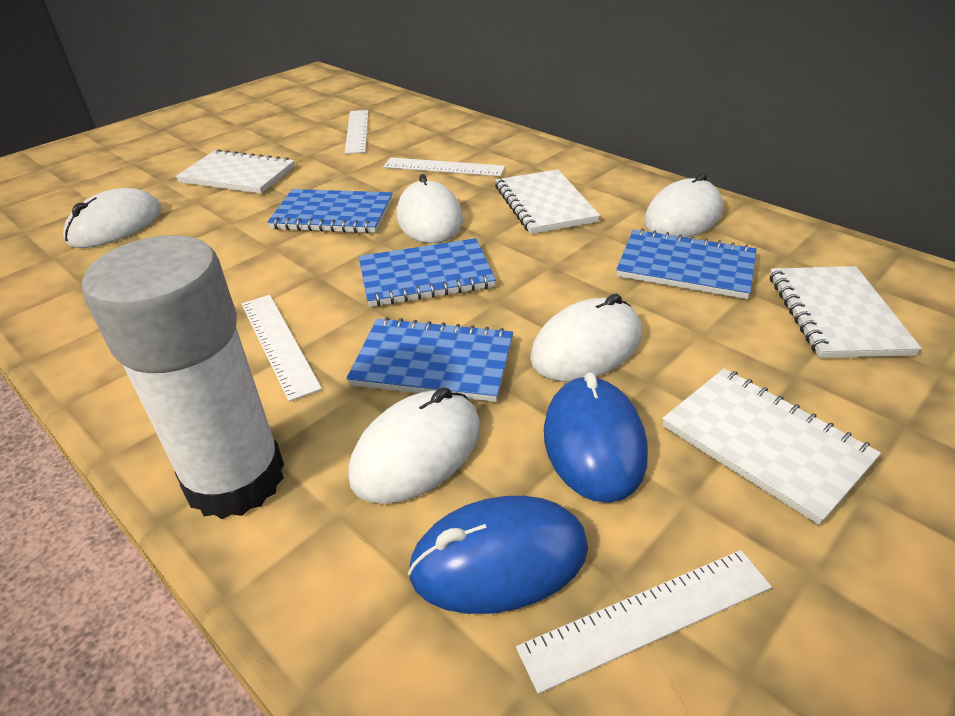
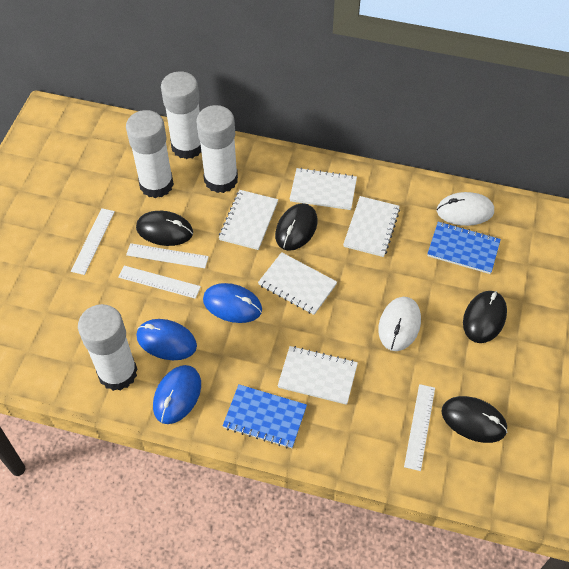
black mouse: 0 -> 4
blue mouse: 2 -> 3
blue notebook: 4 -> 2
white glue stick: 1 -> 4
white mouse: 5 -> 2
white notebook: 4 -> 5

